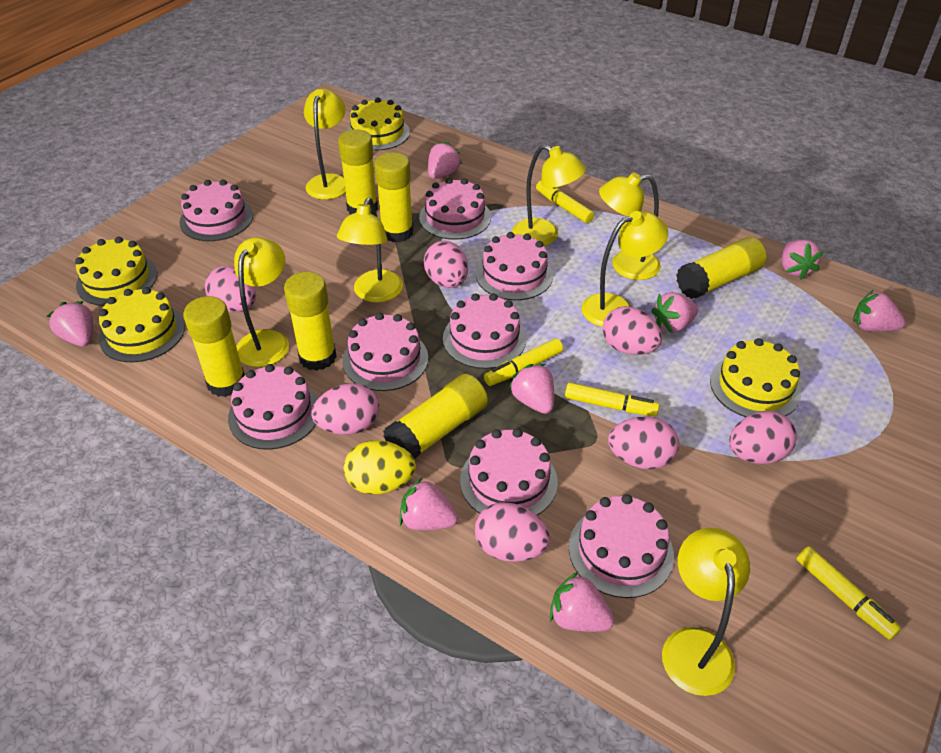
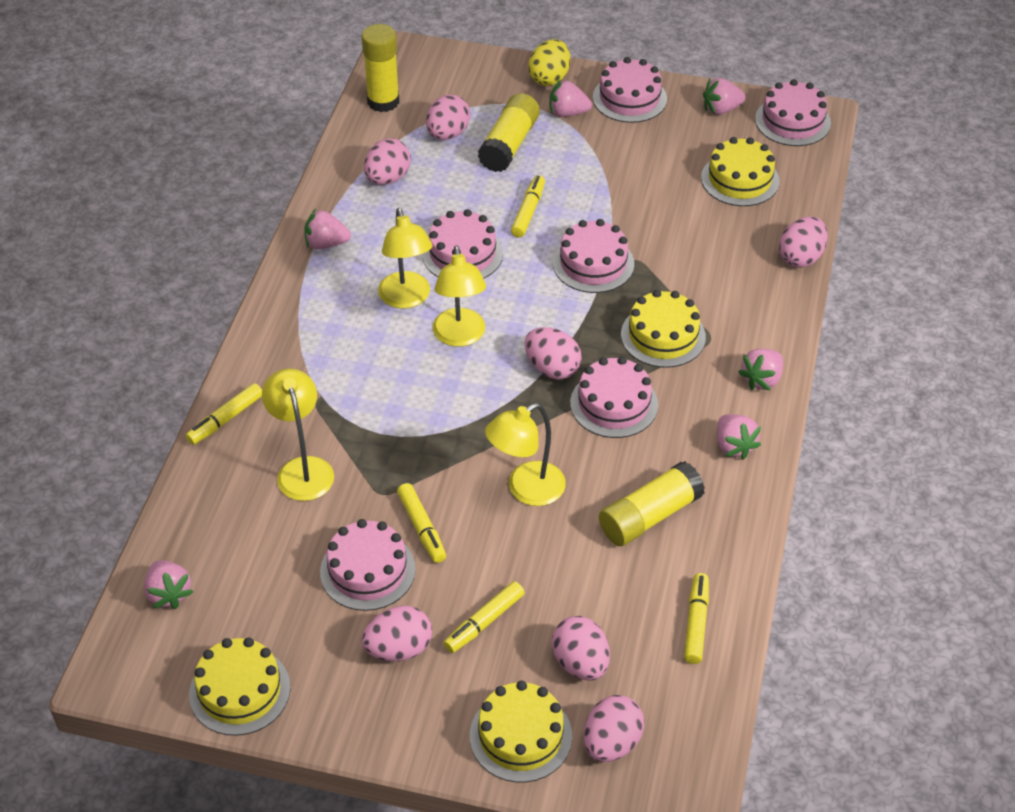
pink cake: 8 -> 6
pink strawberry: 8 -> 6
yellow glue stick: 6 -> 3
yellow lamp: 7 -> 4
yellow marker: 4 -> 5

